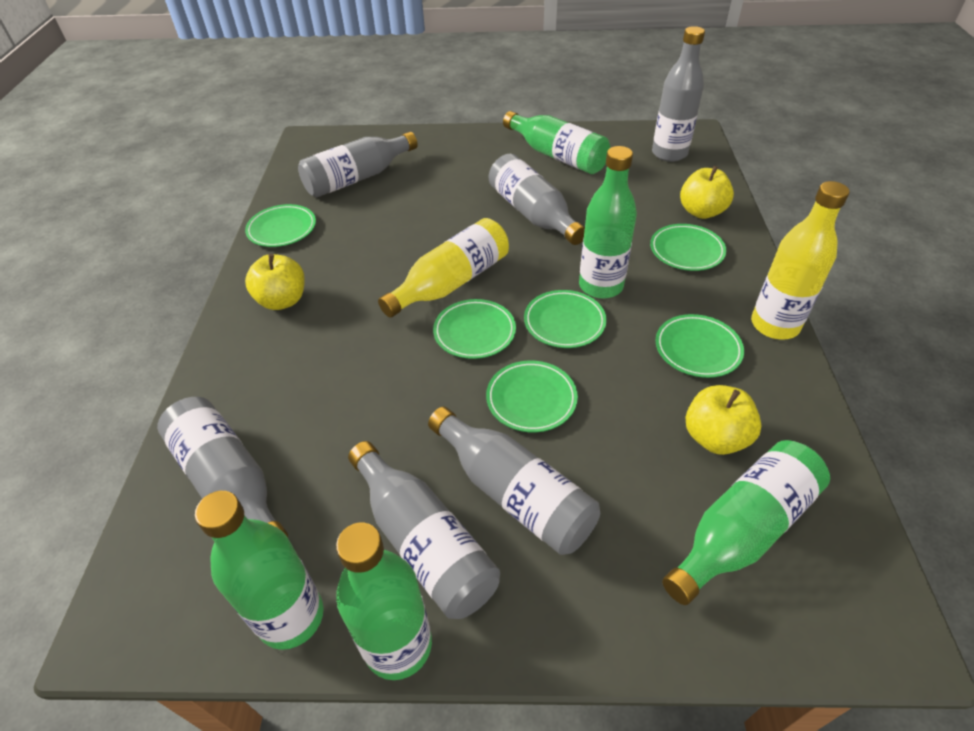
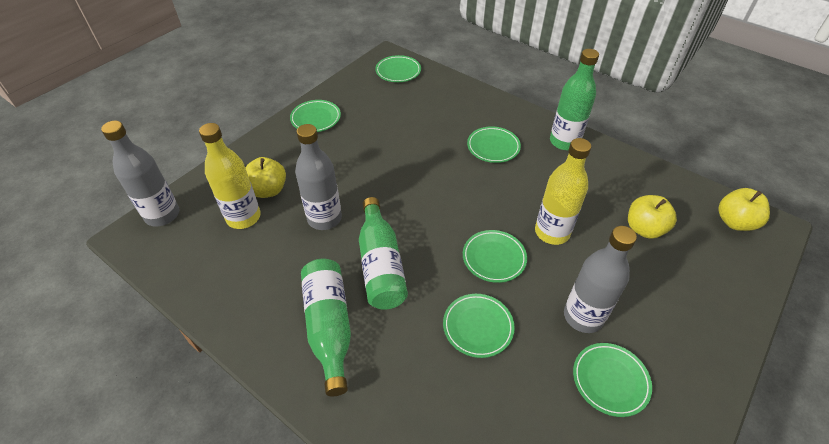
green bottle: 5 -> 3
grey bottle: 6 -> 3

